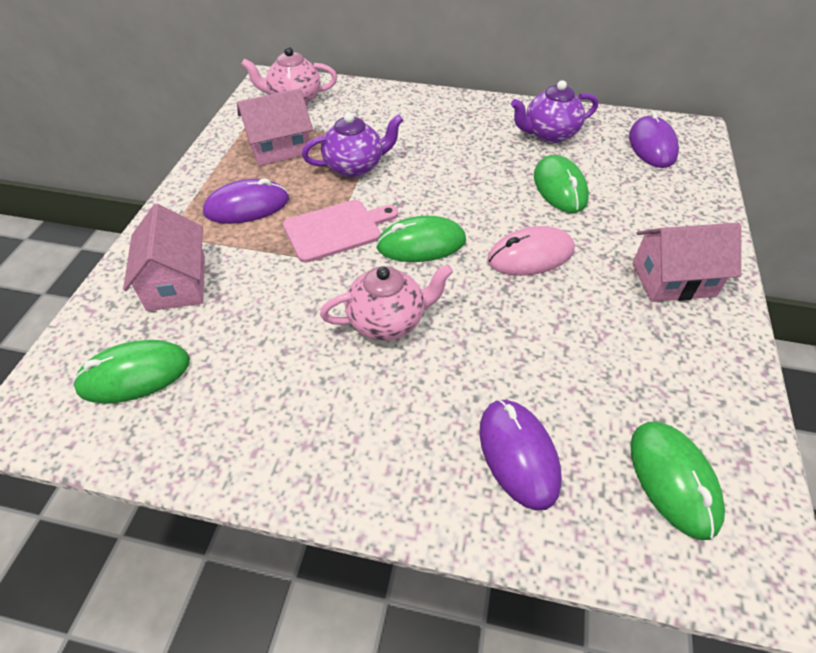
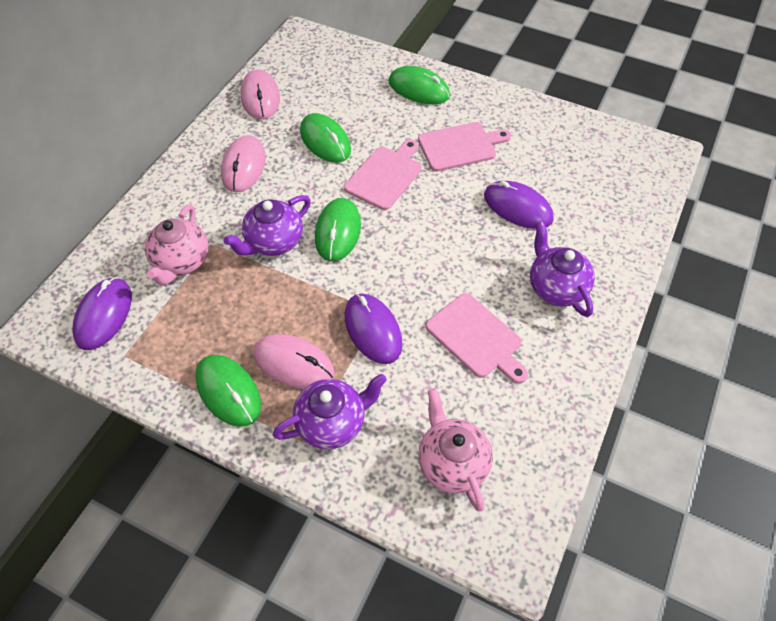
pink cutting board: 1 -> 3
pink house: 3 -> 0
pink mouse: 1 -> 3
purple teapot: 2 -> 3

